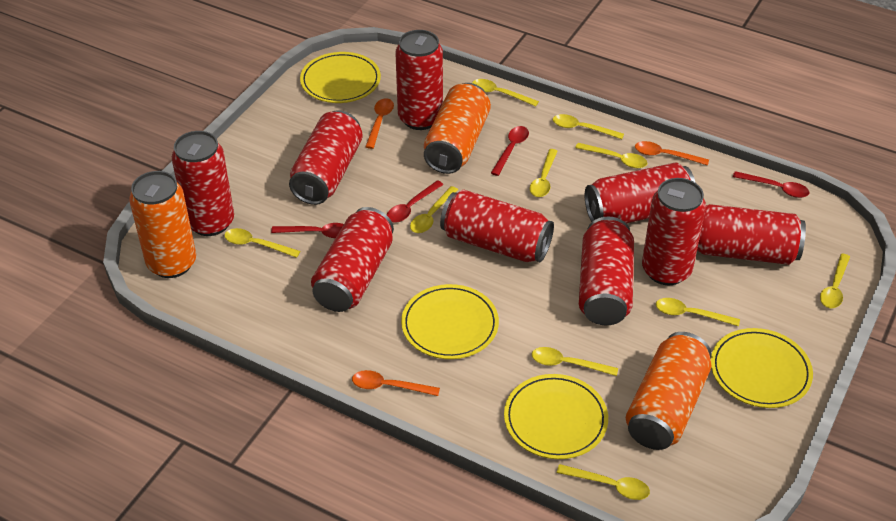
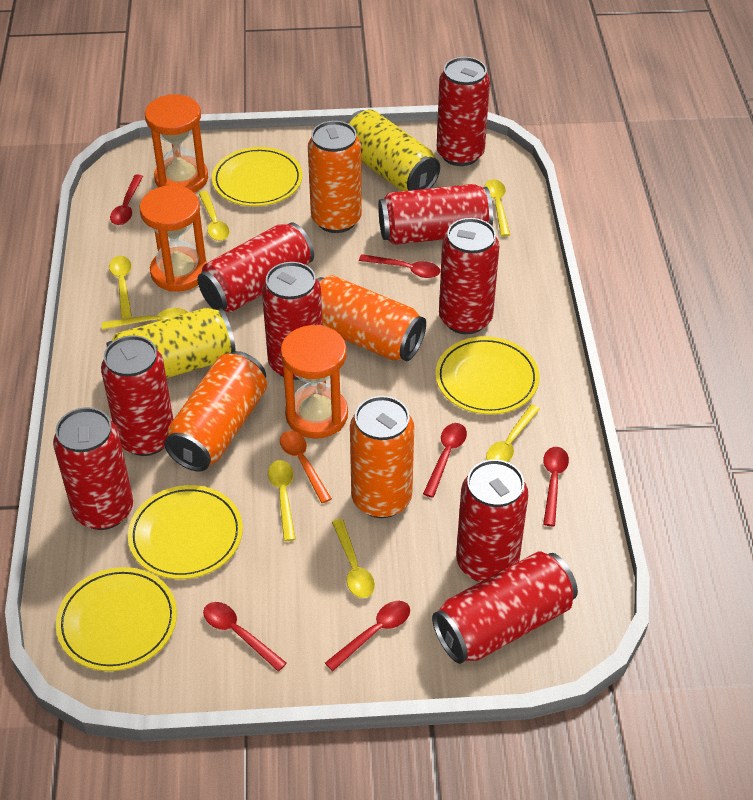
orange can: 3 -> 4
orange hourglass: 0 -> 3
orange spoon: 3 -> 1
red spoon: 4 -> 6
yellow can: 0 -> 2
yellow spoon: 10 -> 7

